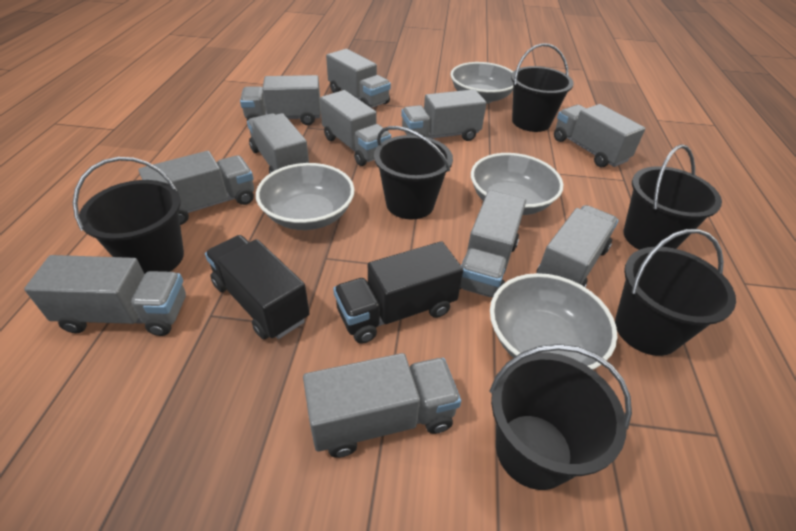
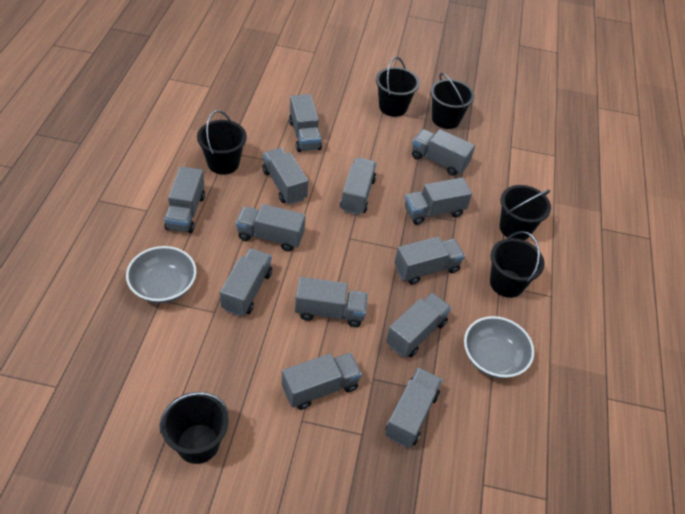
black truck: 2 -> 0
grey bowl: 4 -> 2
grey truck: 11 -> 13

